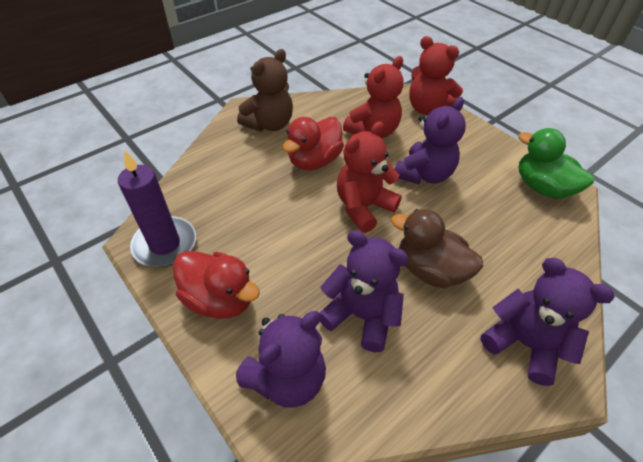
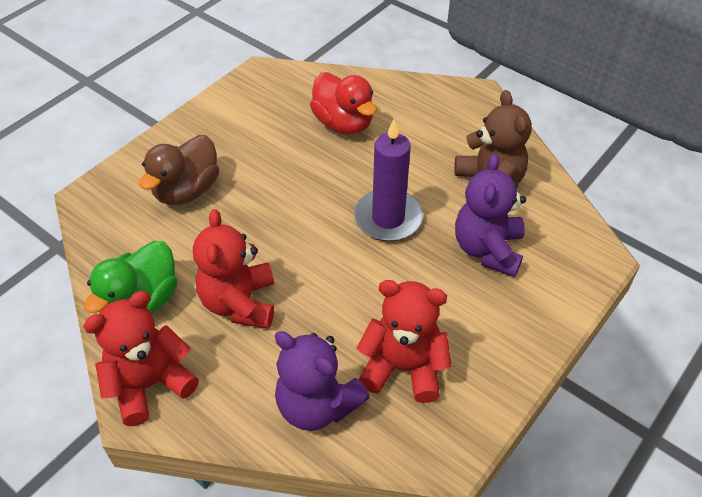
purple teddy bear: 4 -> 2
red duck: 2 -> 1

